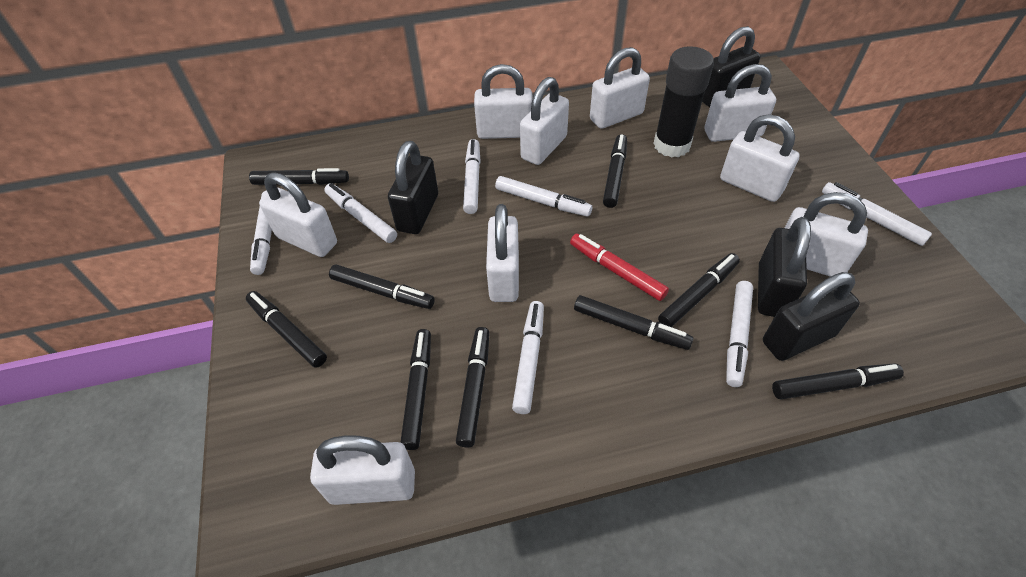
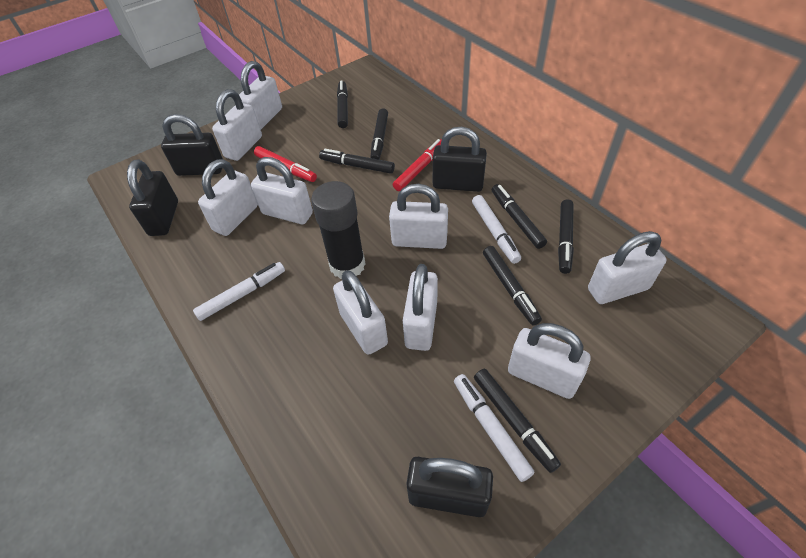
black marker: 9 -> 7
red marker: 1 -> 2
white marker: 7 -> 3

